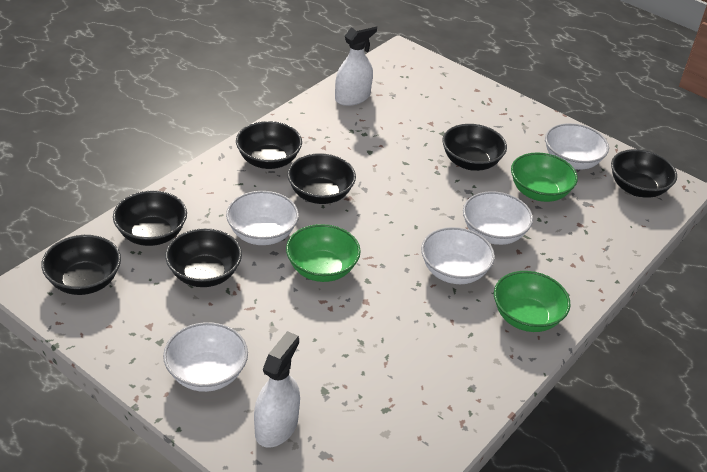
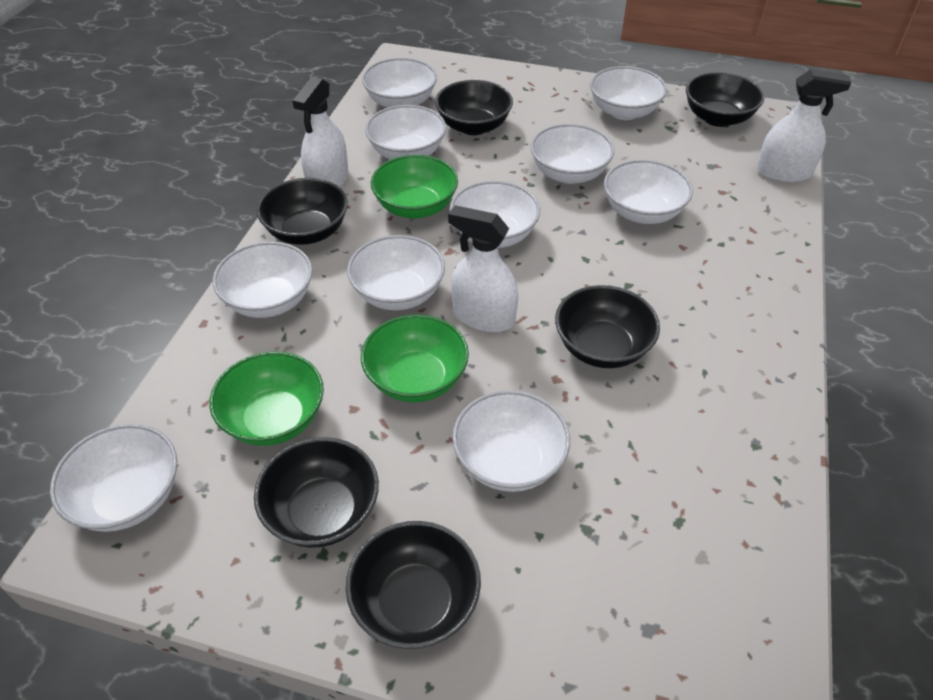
black bowl: 7 -> 6
white bowl: 5 -> 10
white spray bottle: 2 -> 3

